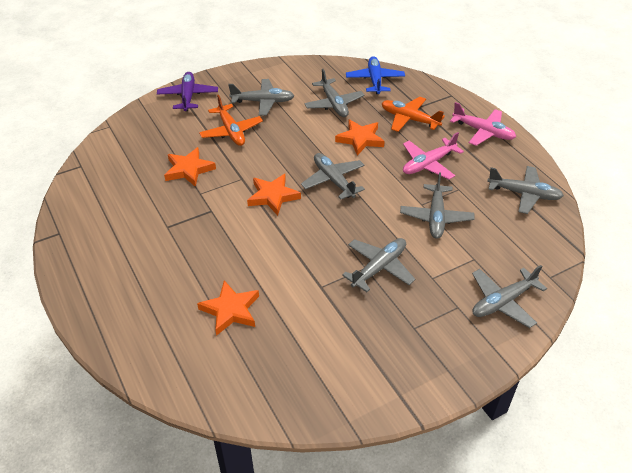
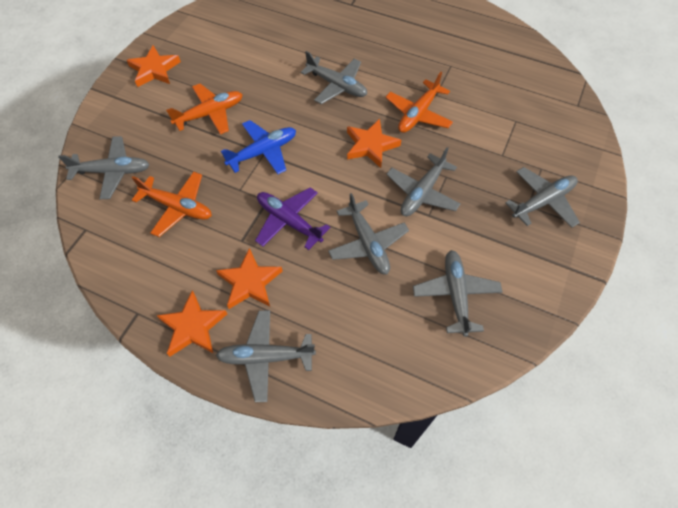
orange plane: 2 -> 3
pink plane: 2 -> 0

